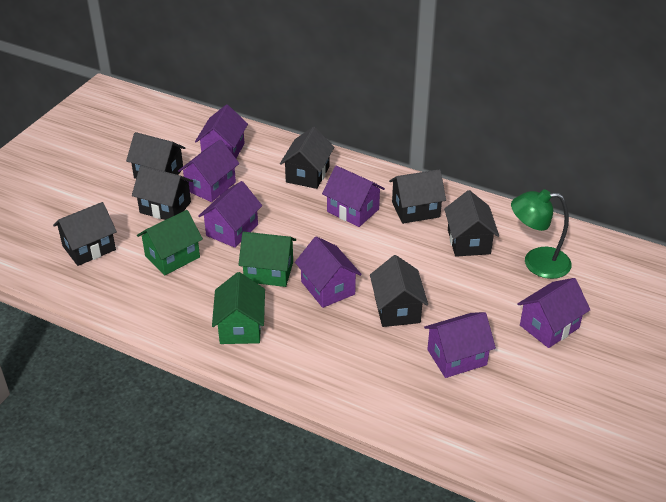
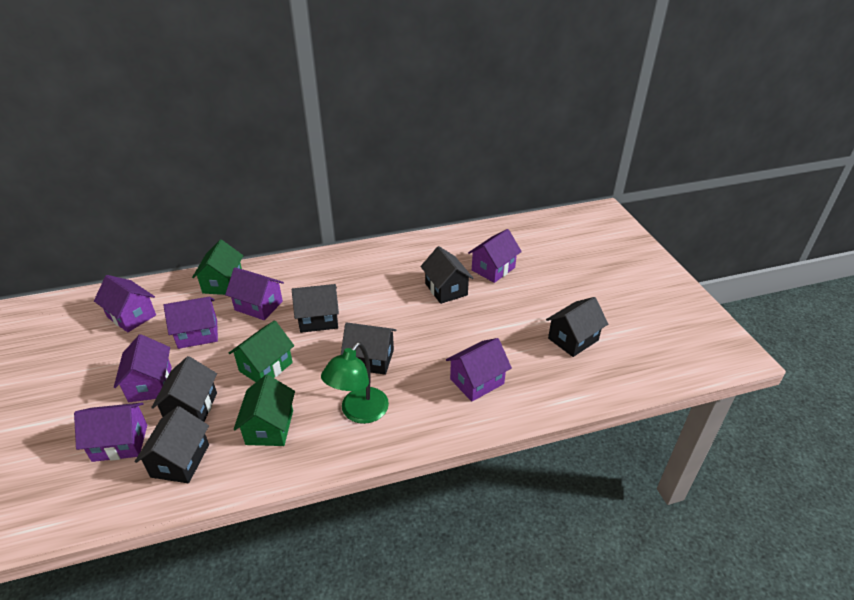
black house: 7 -> 6

